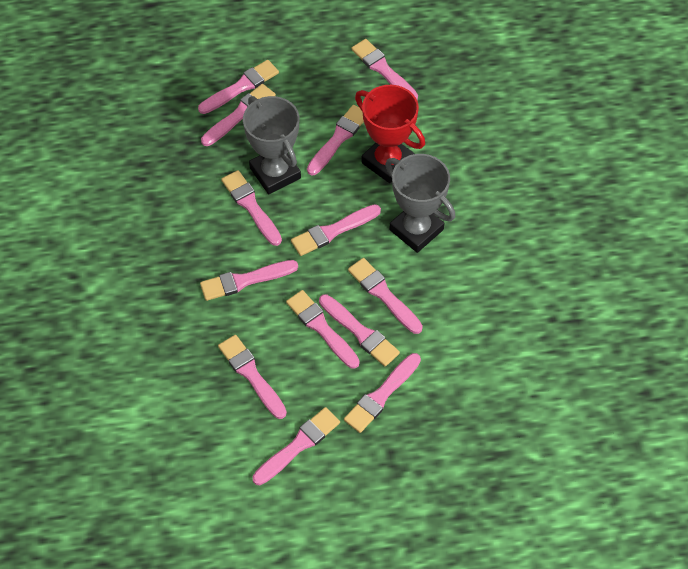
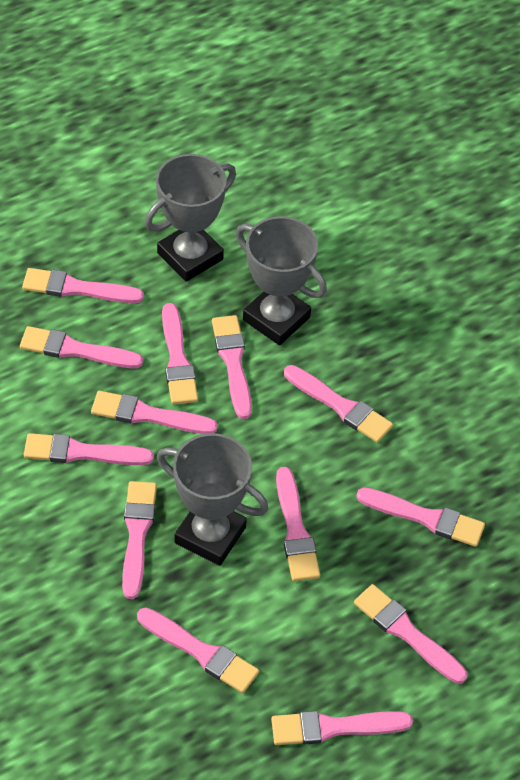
grey trophy: 2 -> 3
red trophy: 1 -> 0

